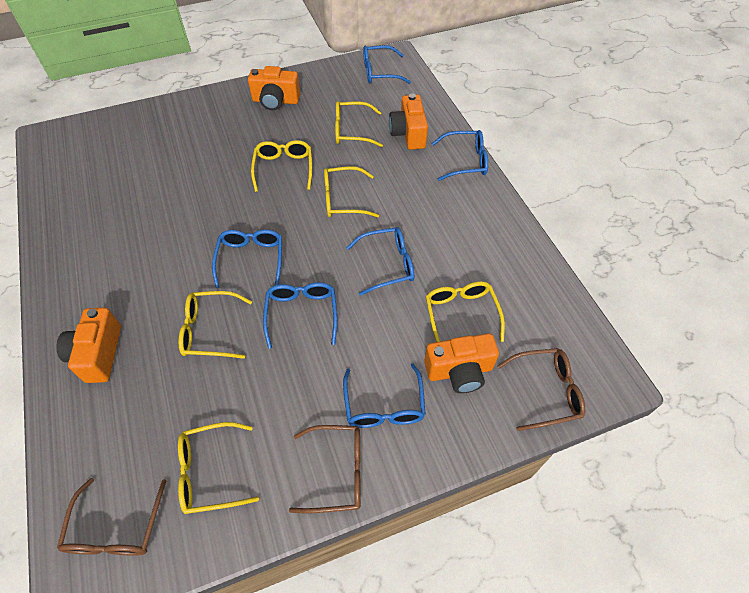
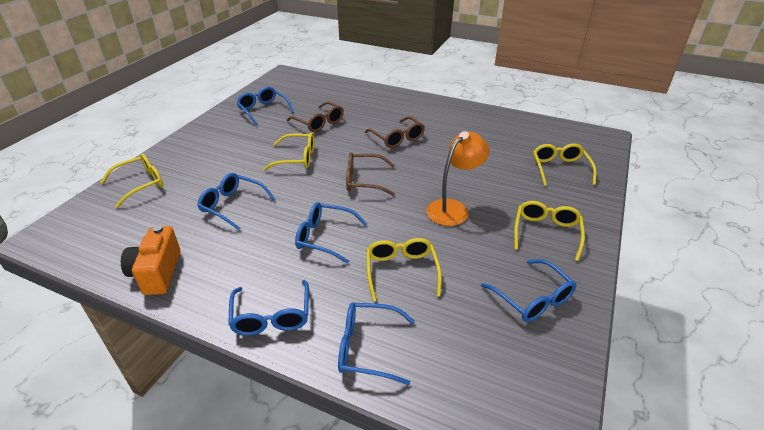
orange camera: 4 -> 1
orange lamp: 0 -> 1
yellow glasses: 6 -> 5

